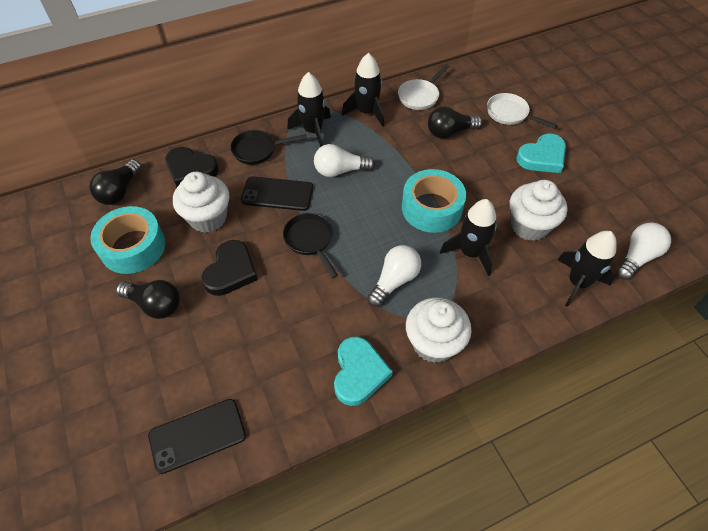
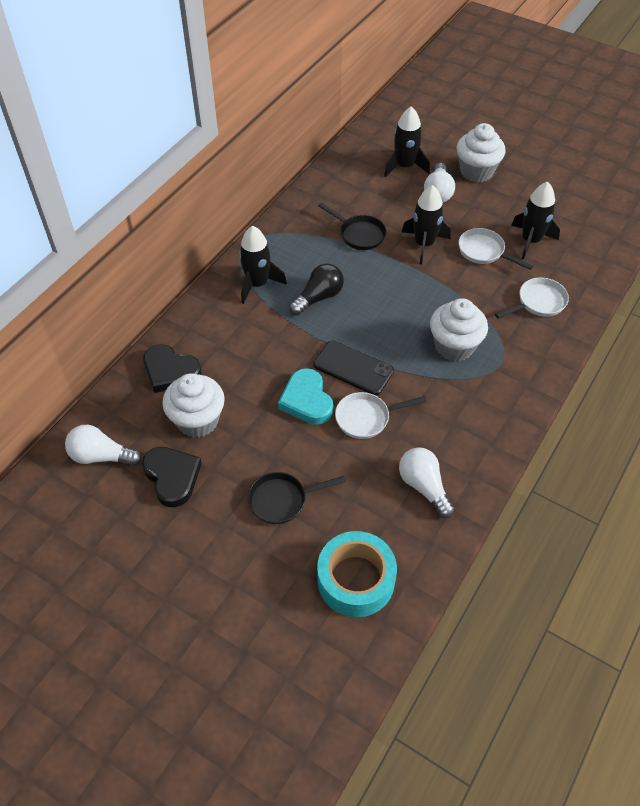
black light bulb: 3 -> 1
black phone: 2 -> 1
turquoise heart: 2 -> 1
turquoise tape: 2 -> 1
white pan: 2 -> 3

